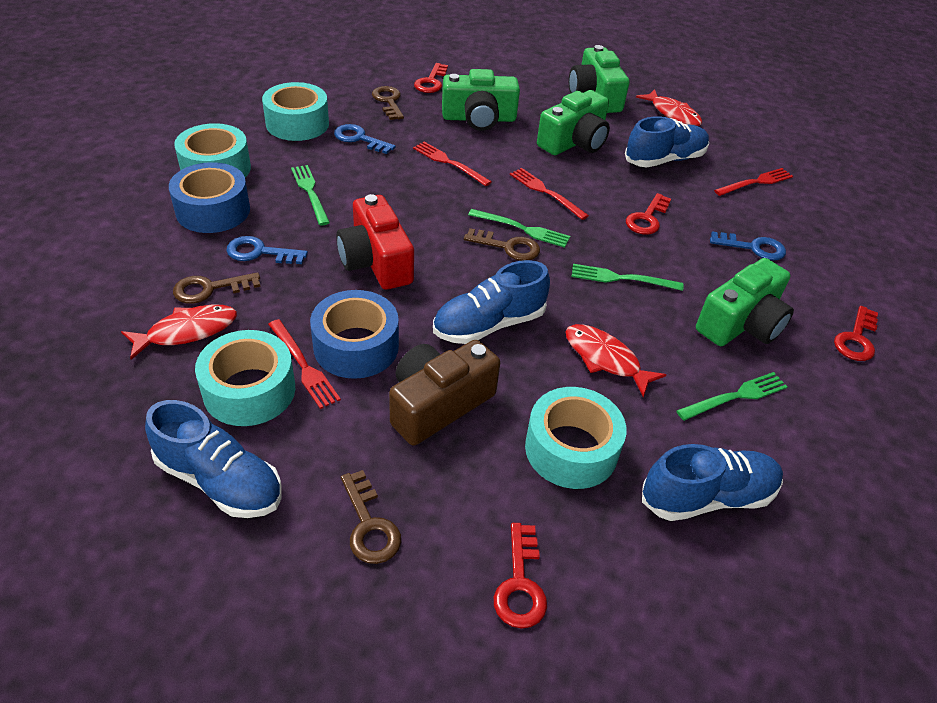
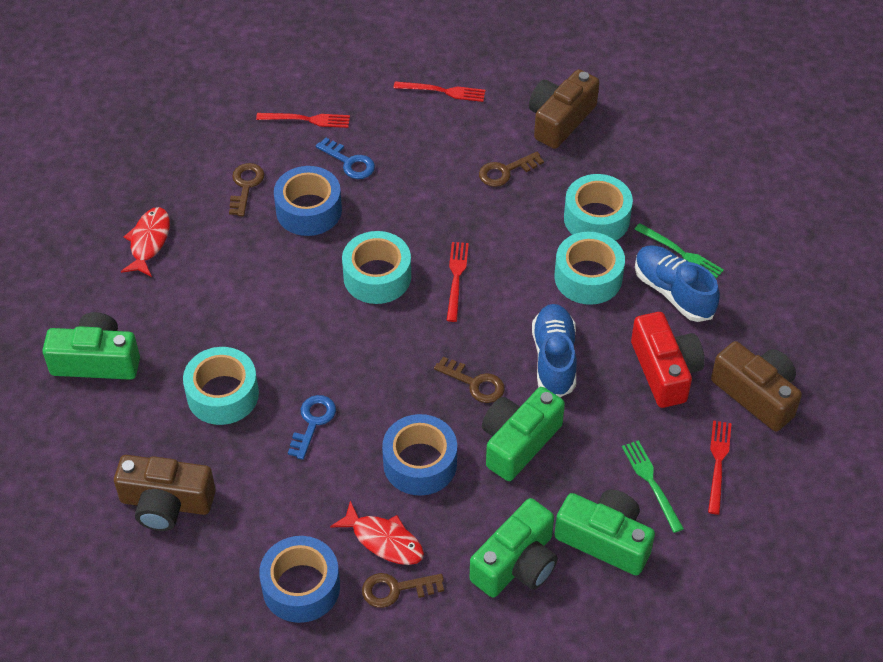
blue key: 3 -> 2
blue shoe: 4 -> 2
blue tape: 2 -> 3
brown camera: 1 -> 3
green fork: 4 -> 2
red fish: 3 -> 2
red key: 4 -> 0

